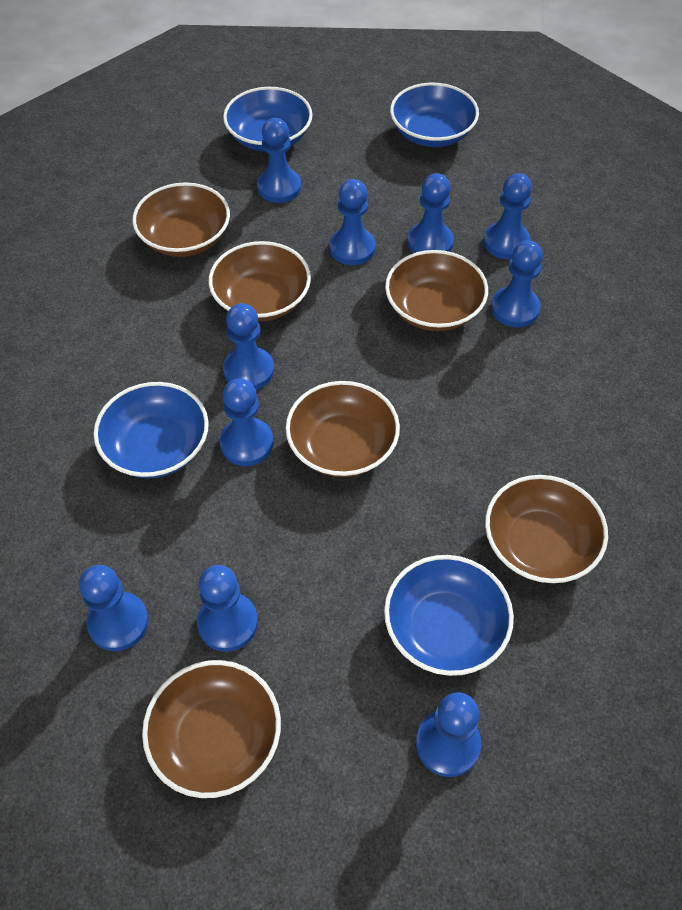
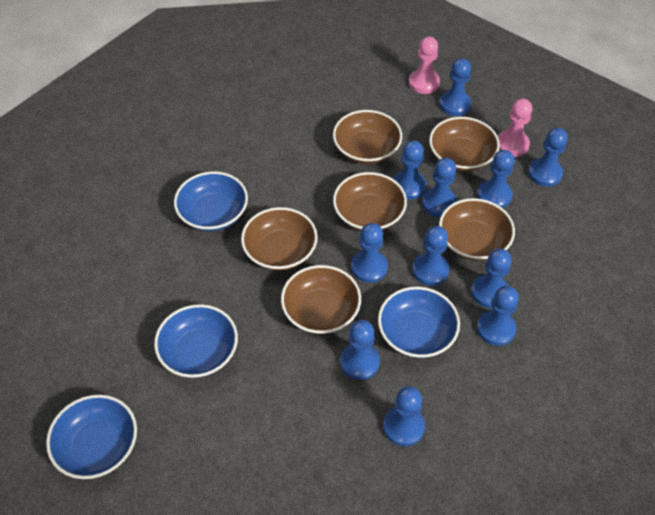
blue pawn: 10 -> 11
pink pawn: 0 -> 2

